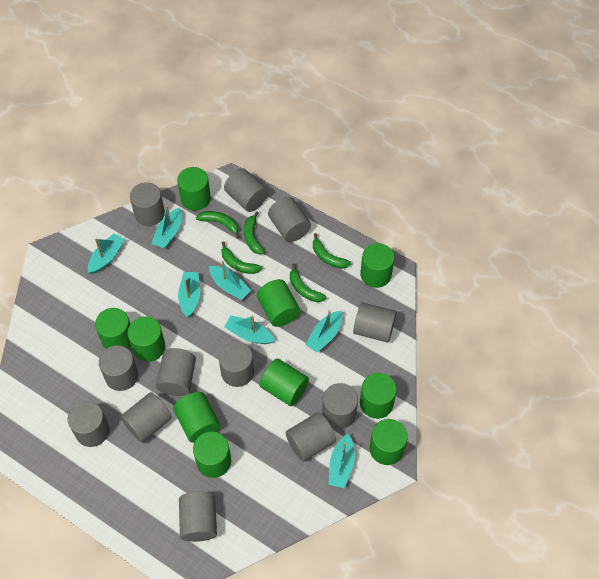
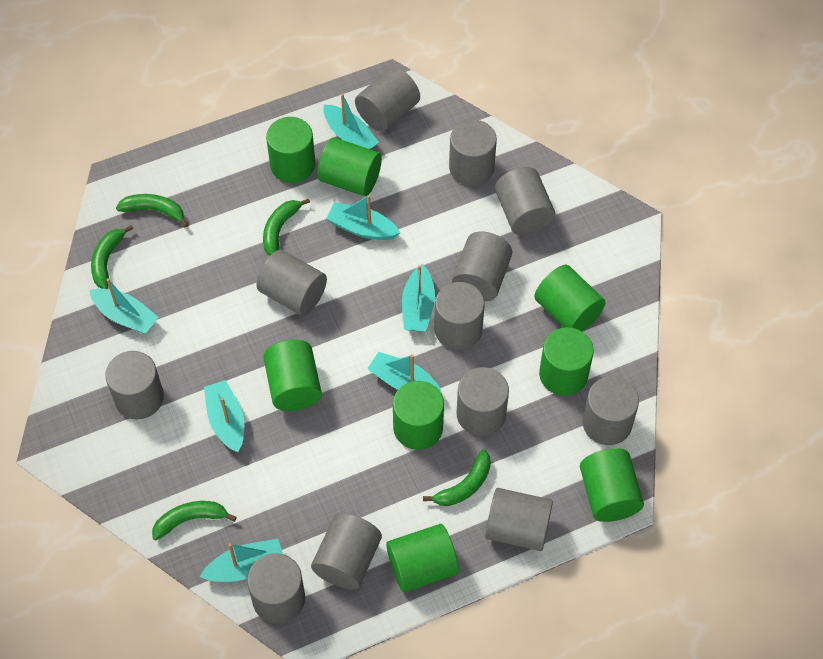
green cylinder: 10 -> 8

